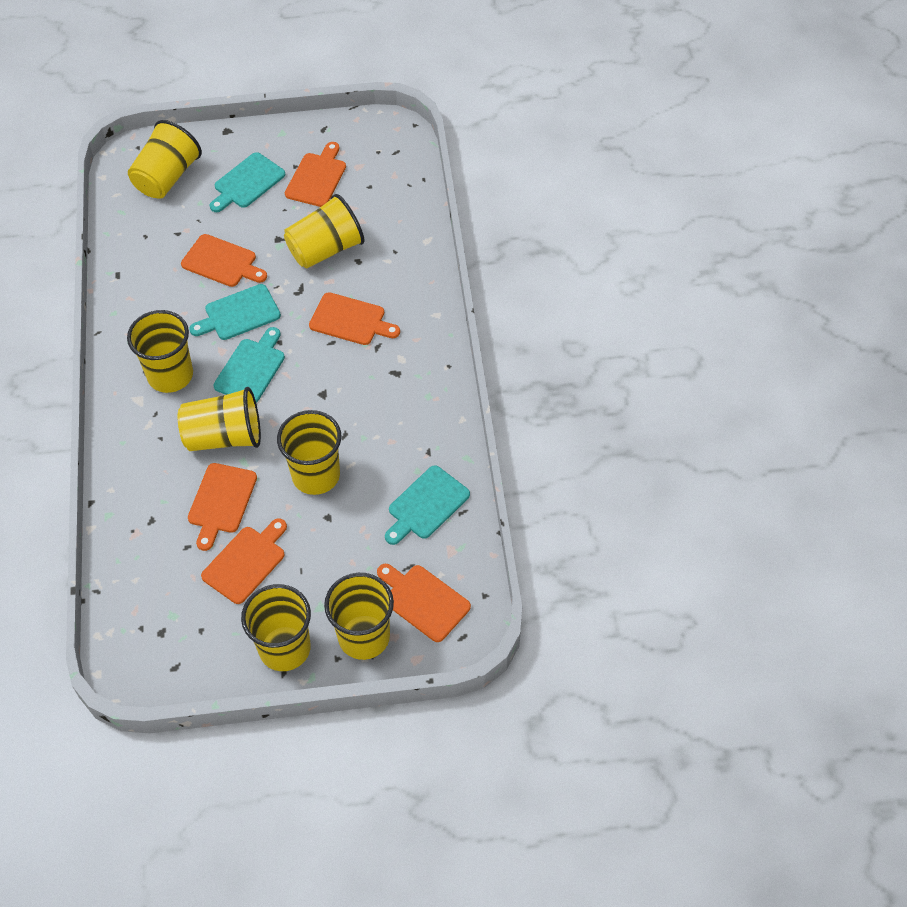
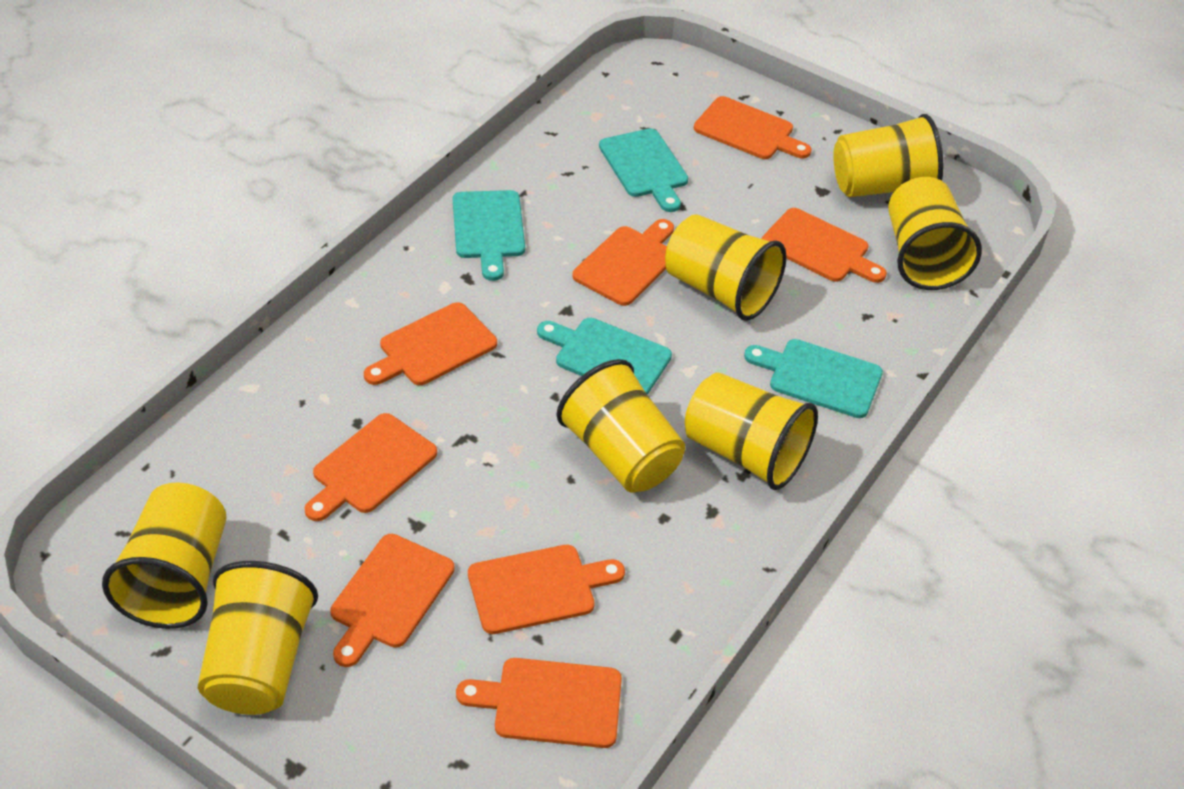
orange cutting board: 6 -> 8

